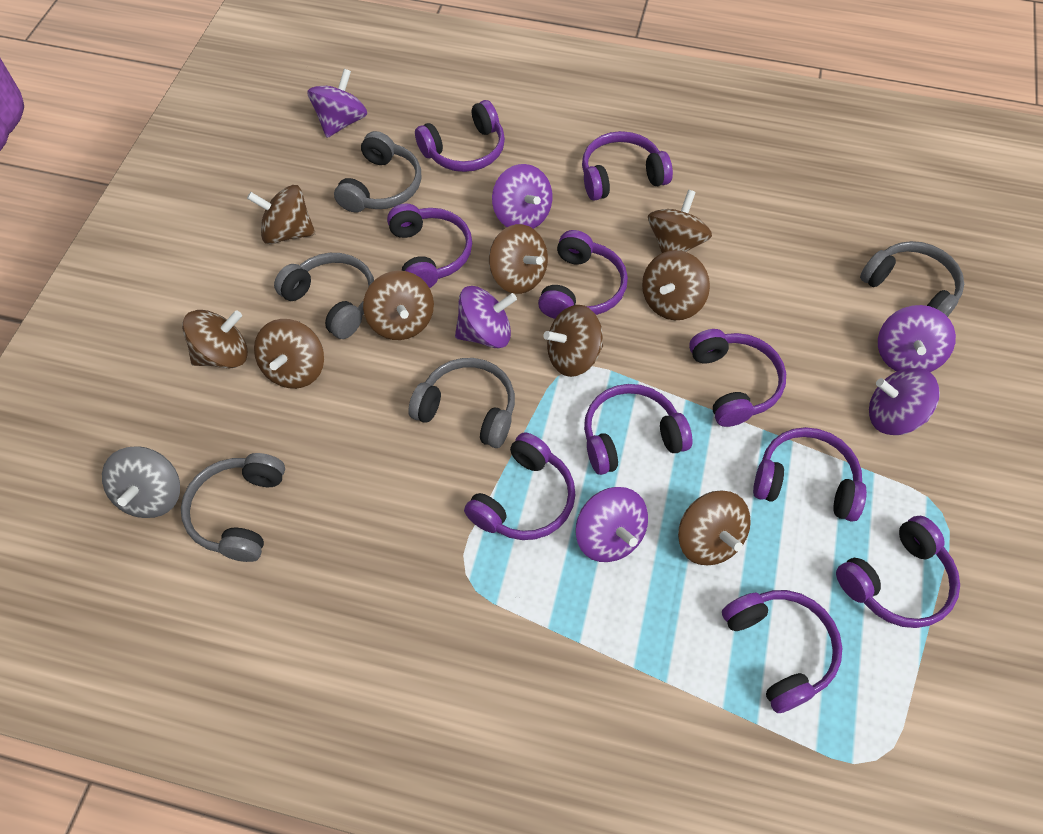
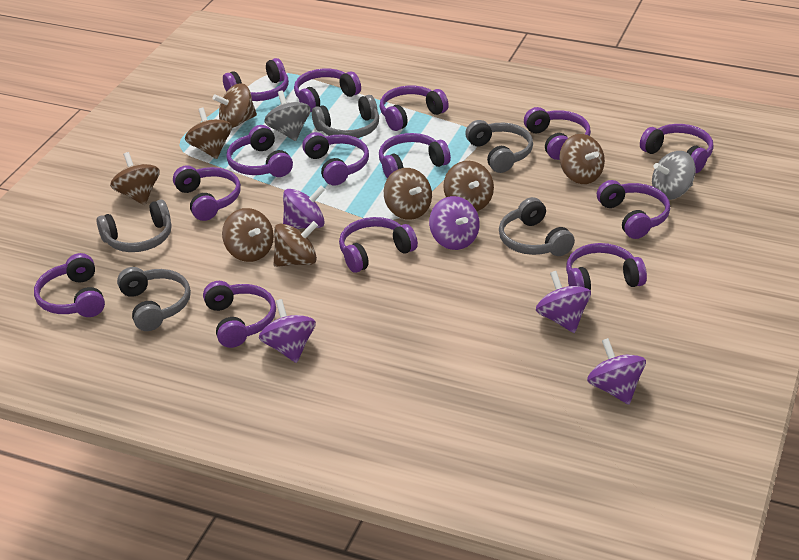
brown spinning top: 9 -> 8
grey spinning top: 1 -> 2
purple headphones: 10 -> 14
purple spinning top: 6 -> 5

